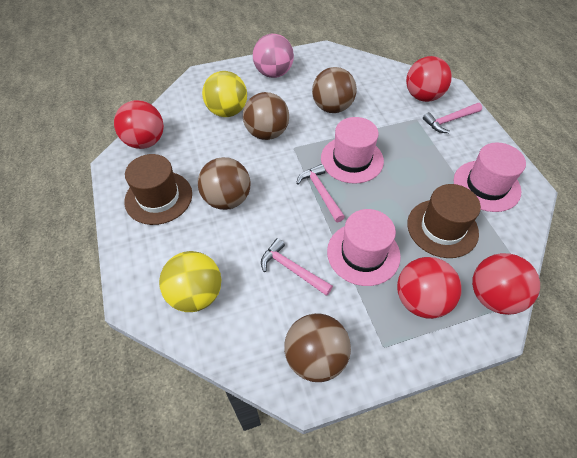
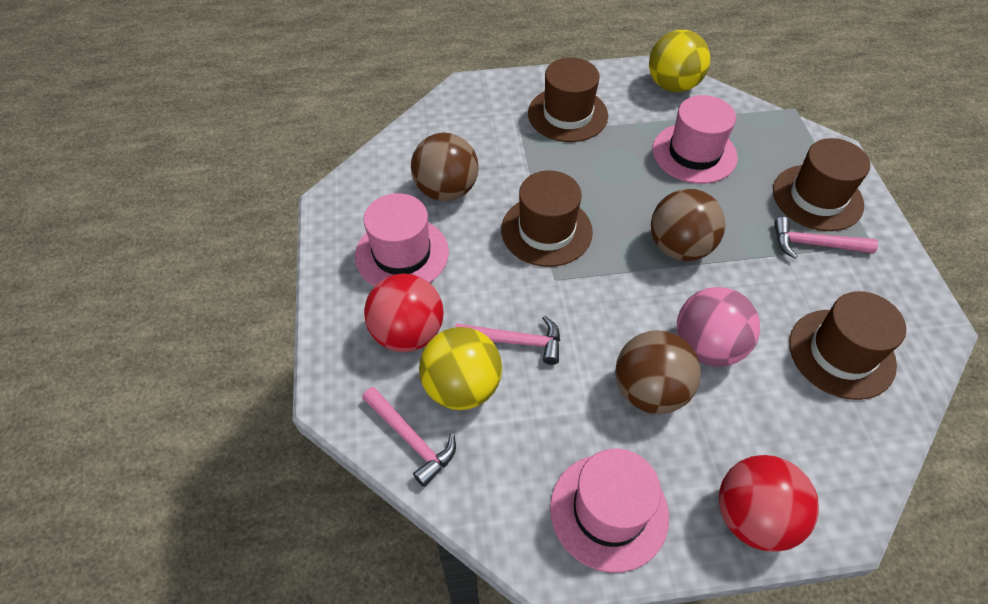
brown ball: 4 -> 3
brown hat: 2 -> 4
red ball: 4 -> 2

